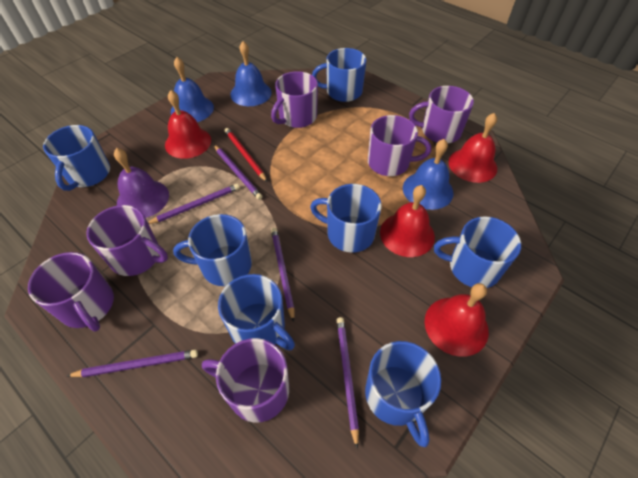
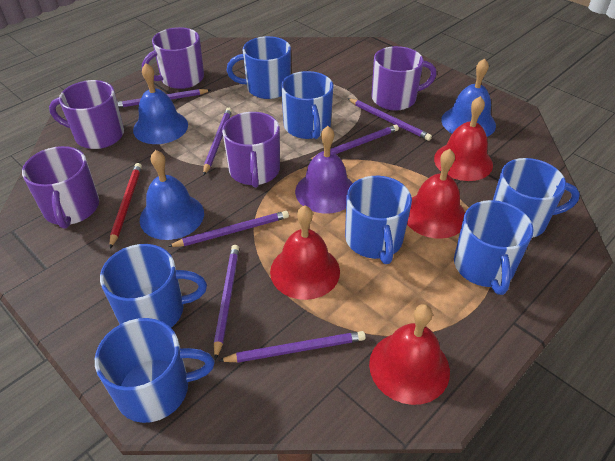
purple mug: 6 -> 5
purple pencil: 5 -> 7

